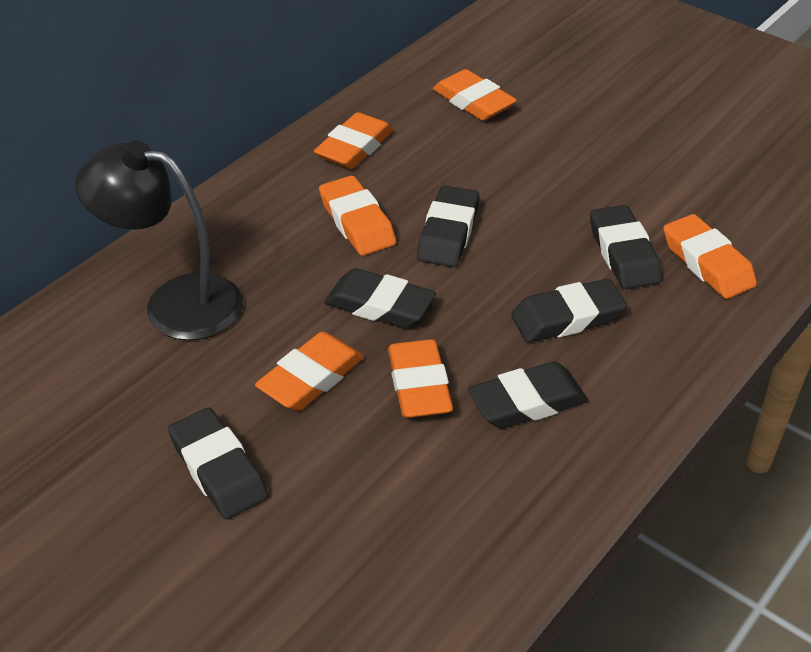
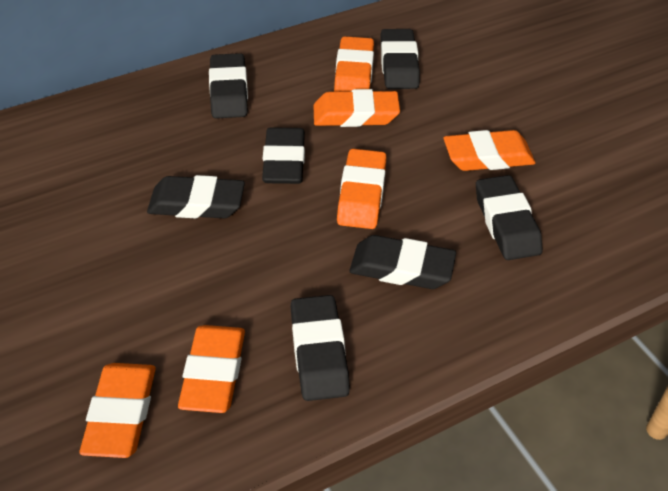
black eraser: 6 -> 7
black lamp: 1 -> 0

